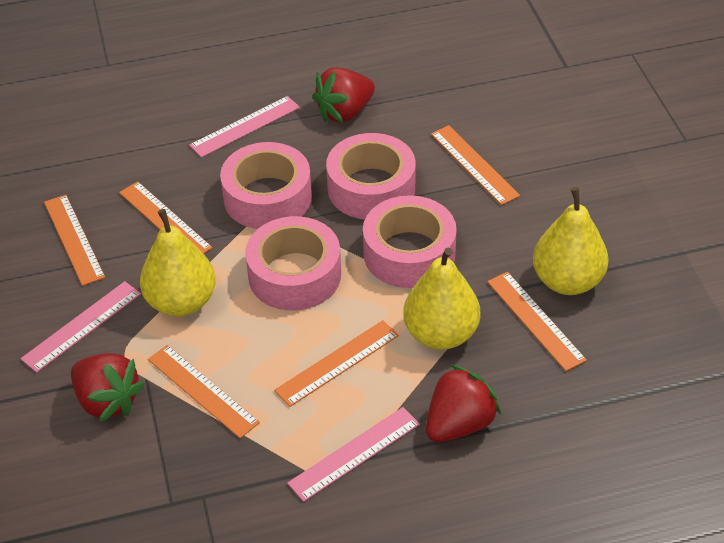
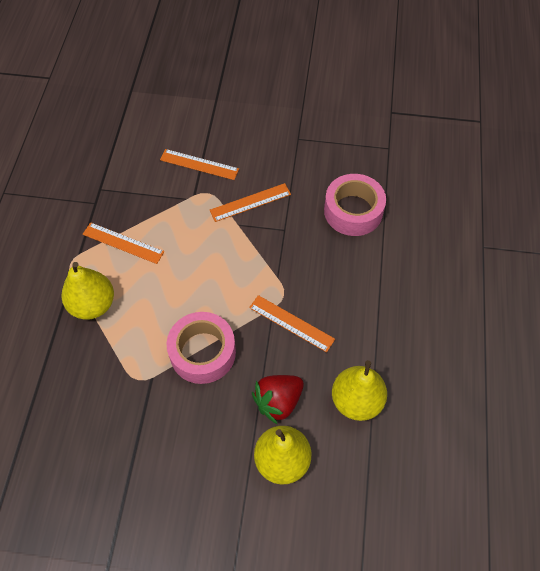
orange ruler: 6 -> 4
pink ruler: 3 -> 0
pink tape: 4 -> 2
red strawberry: 3 -> 1

